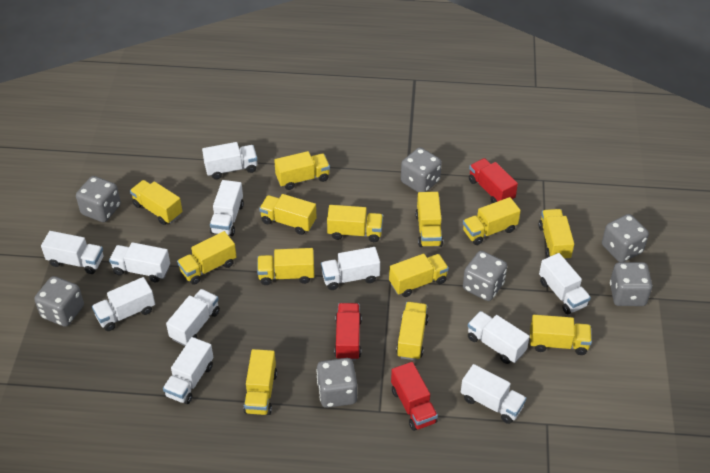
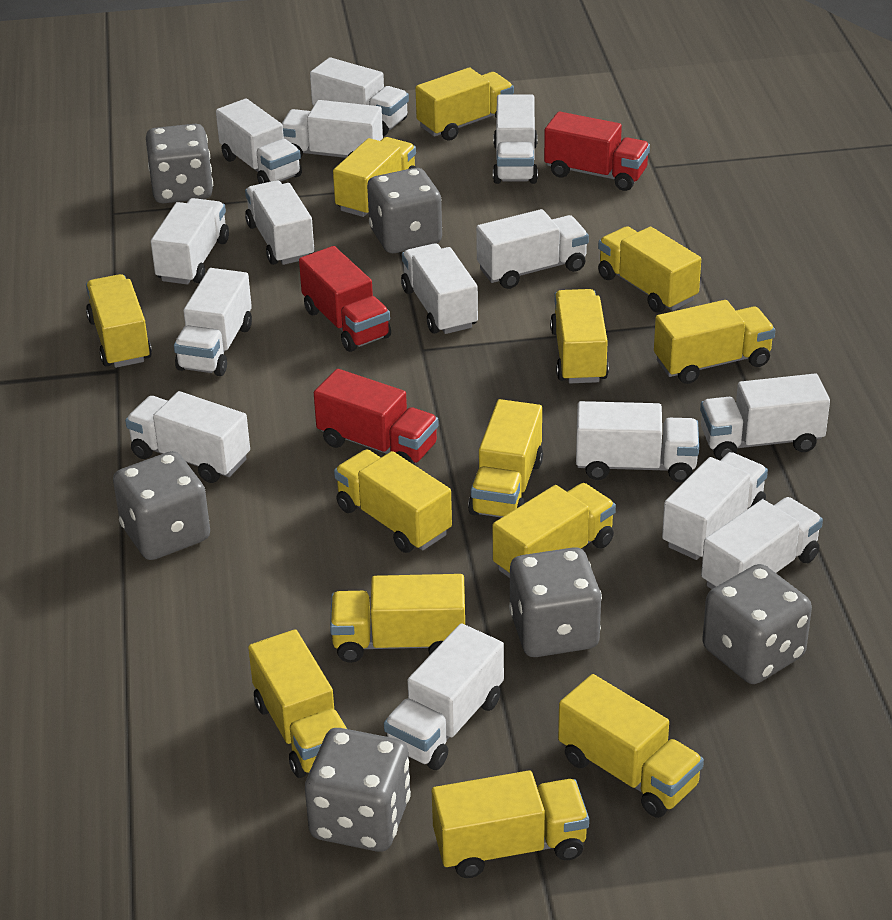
grey dice: 7 -> 6
white truck: 11 -> 15

